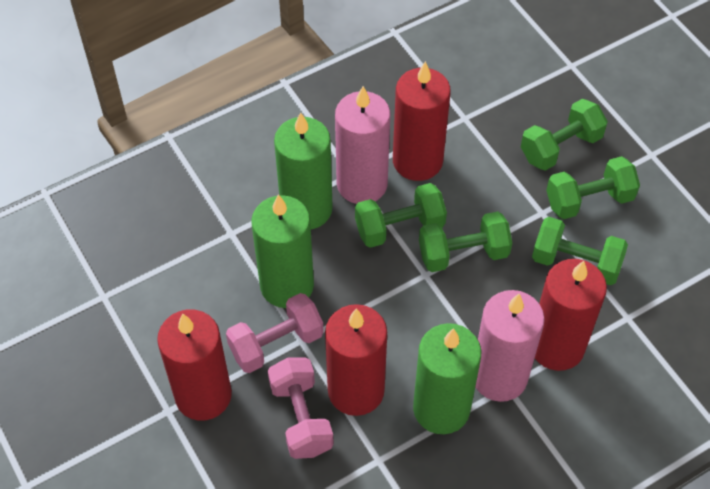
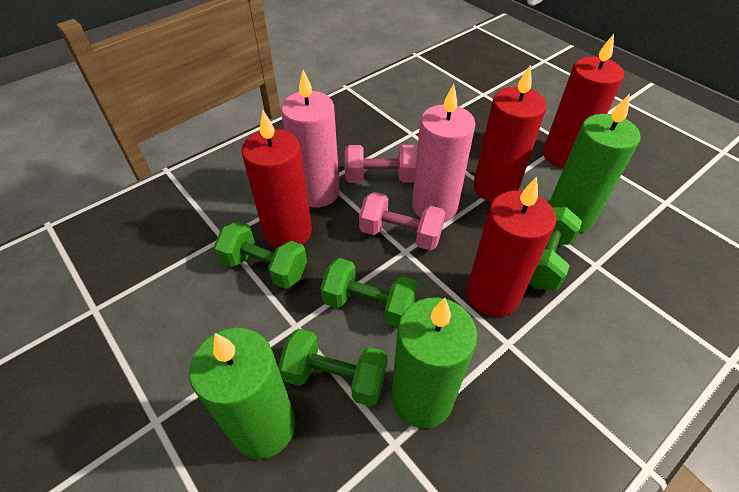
green dumbbell: 5 -> 4

